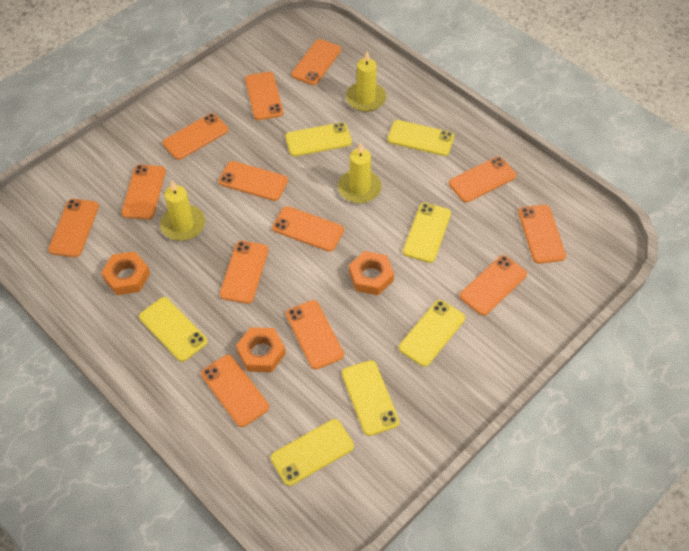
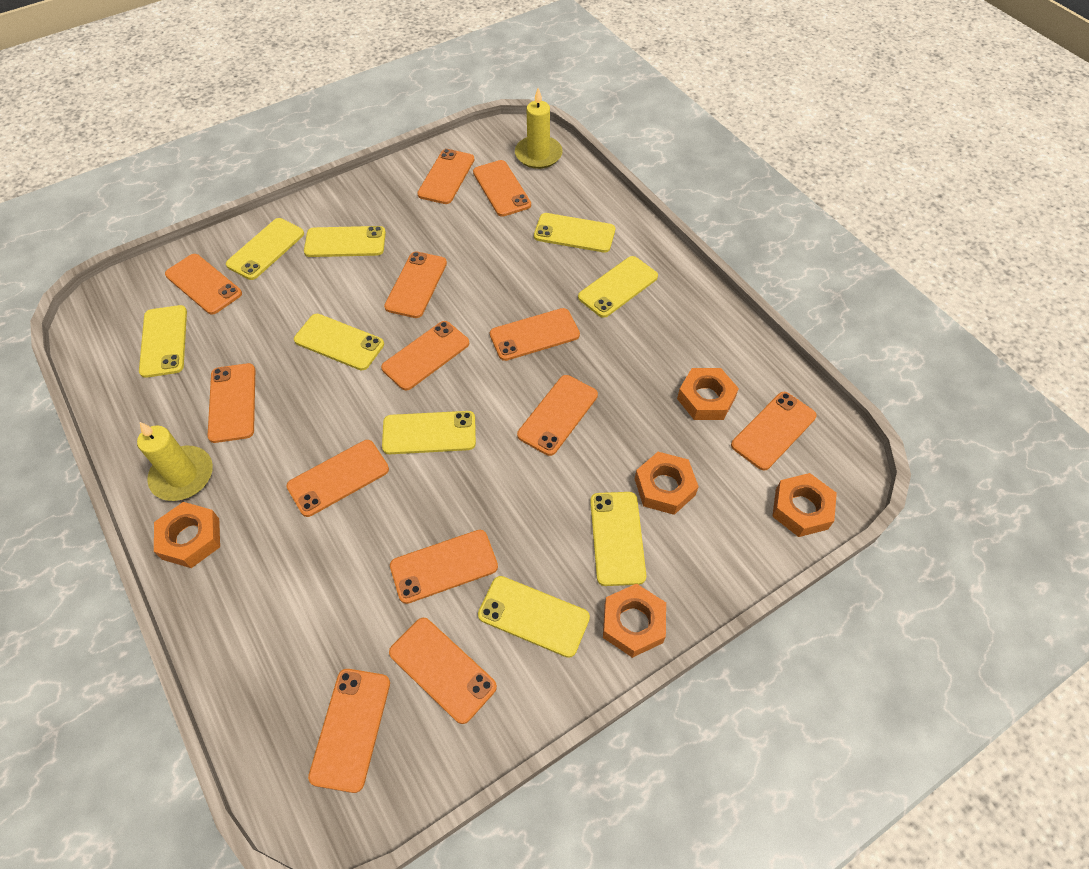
orange nut: 3 -> 5
yellow candle: 3 -> 2
yellow phone: 7 -> 9

